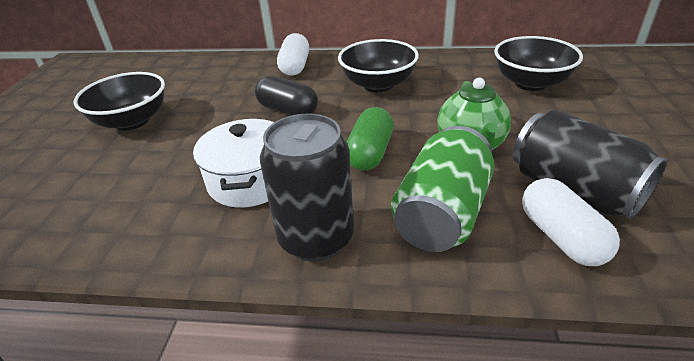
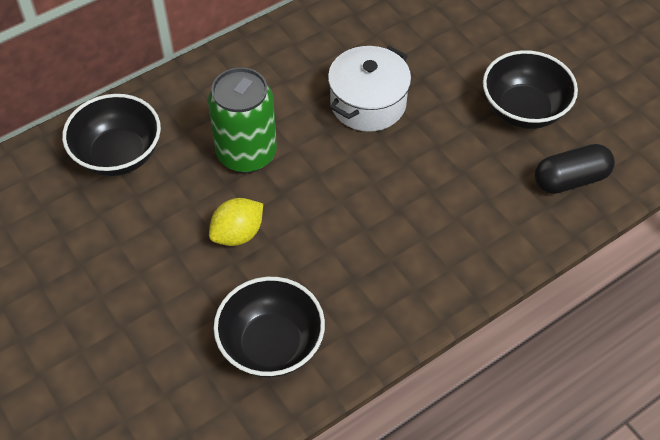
black can: 2 -> 0
green capsule: 1 -> 0
green teapot: 1 -> 0
white capsule: 2 -> 0
yellow lemon: 0 -> 1

